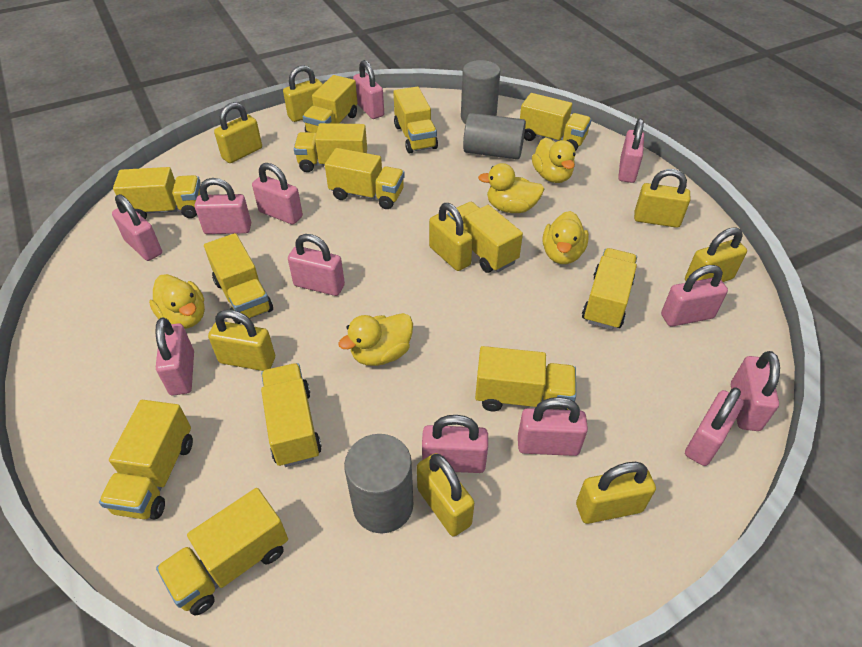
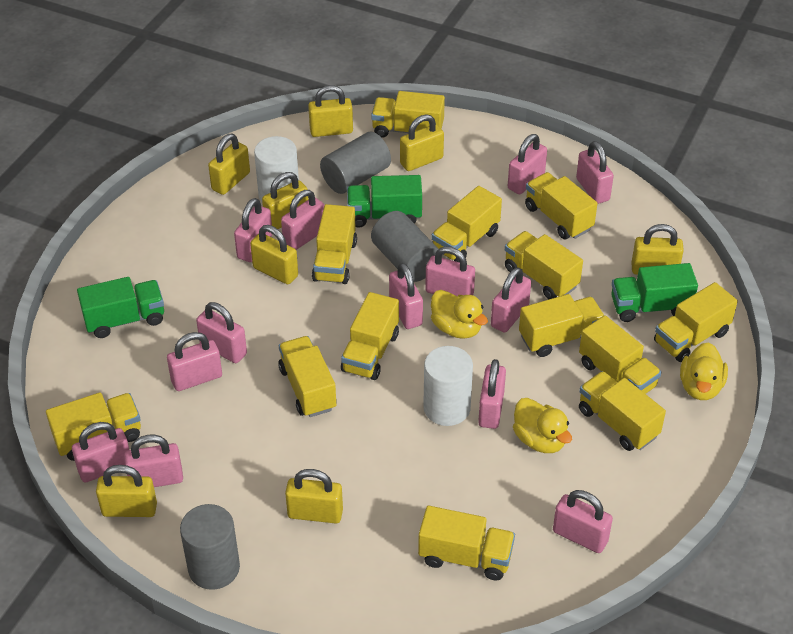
green truck: 0 -> 3
pink padlock: 12 -> 13
white cylinder: 0 -> 2
yellow duck: 5 -> 3

